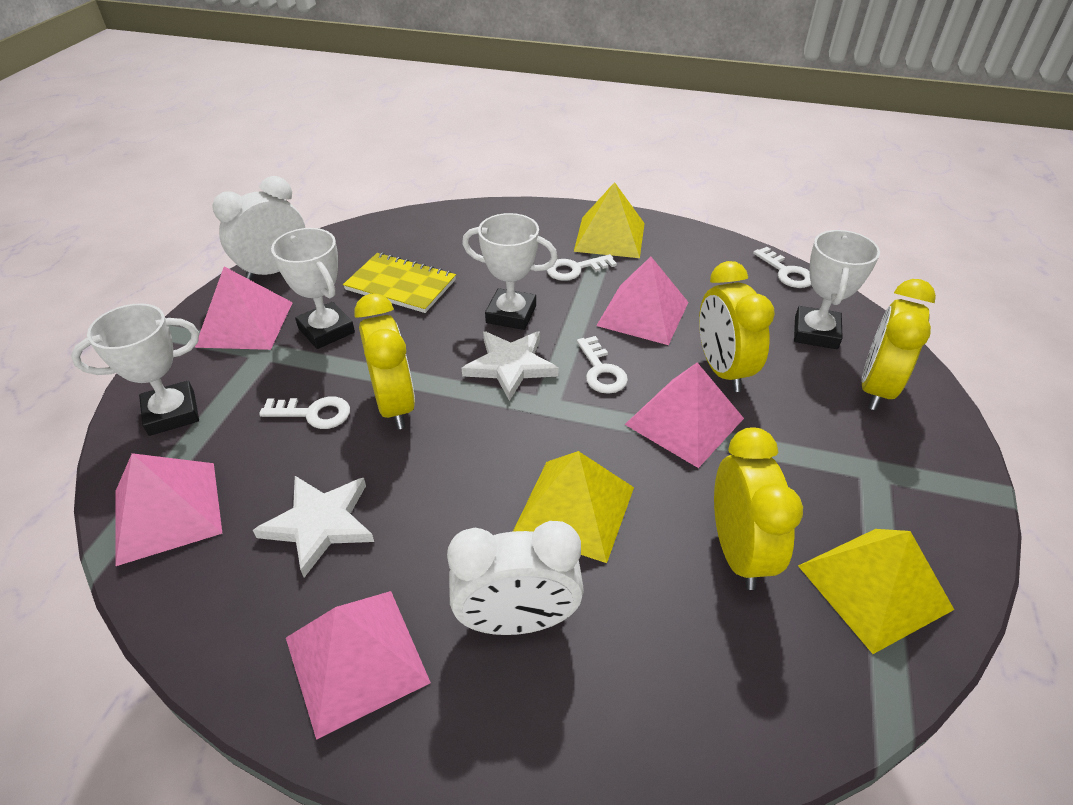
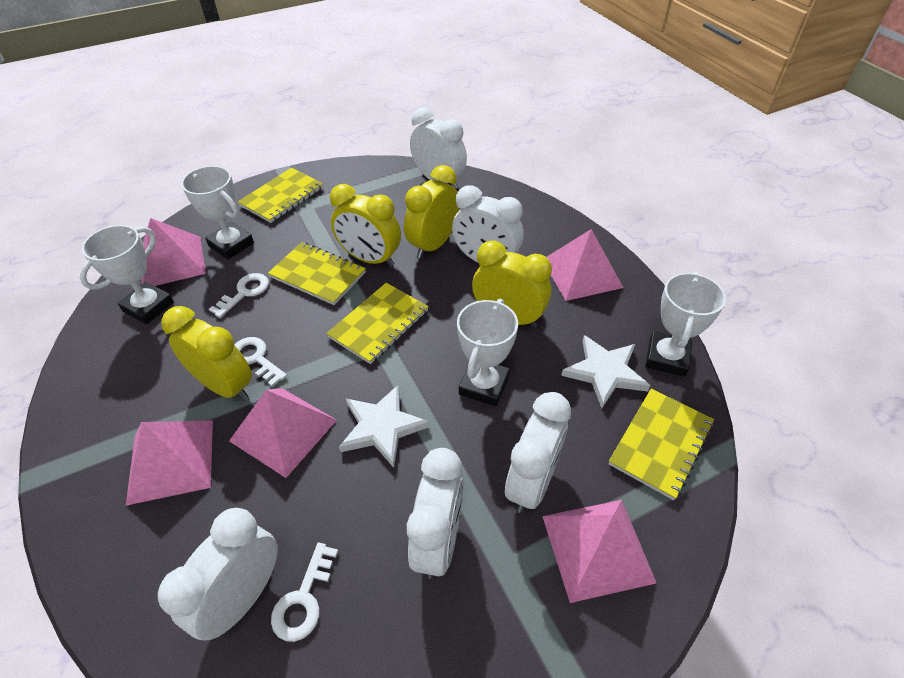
white clock: 2 -> 5
white key: 4 -> 3
yellow notebook: 1 -> 4
yellow pyramid: 3 -> 0

